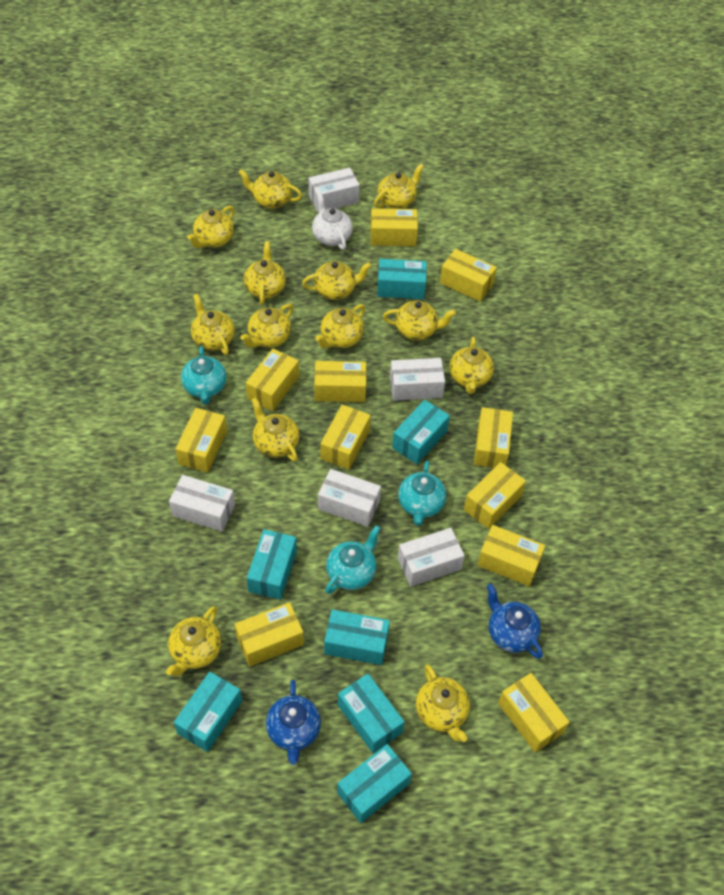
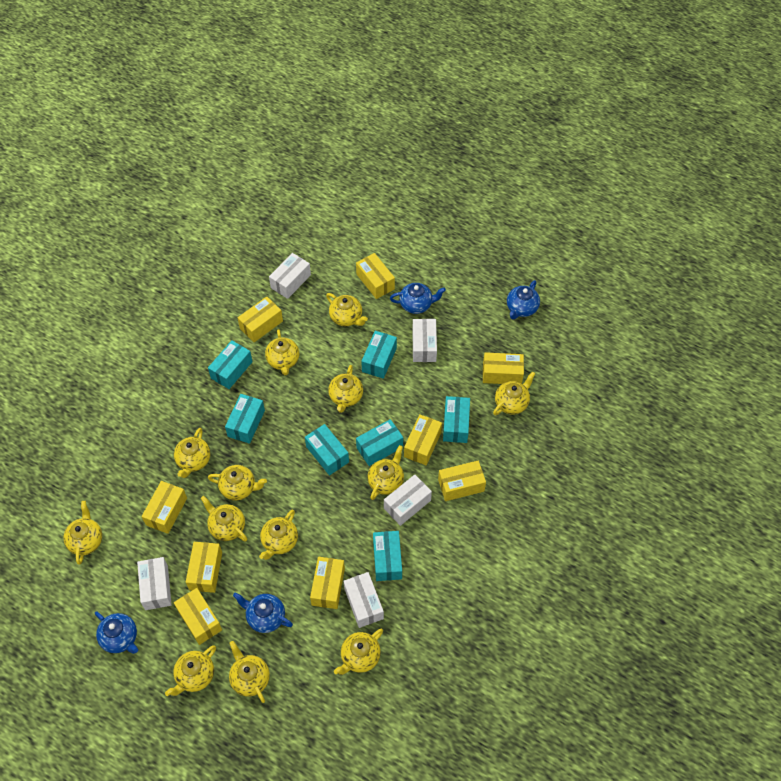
blue teapot: 2 -> 4
turquoise teapot: 3 -> 0
white teapot: 1 -> 0
yellow box: 11 -> 9

